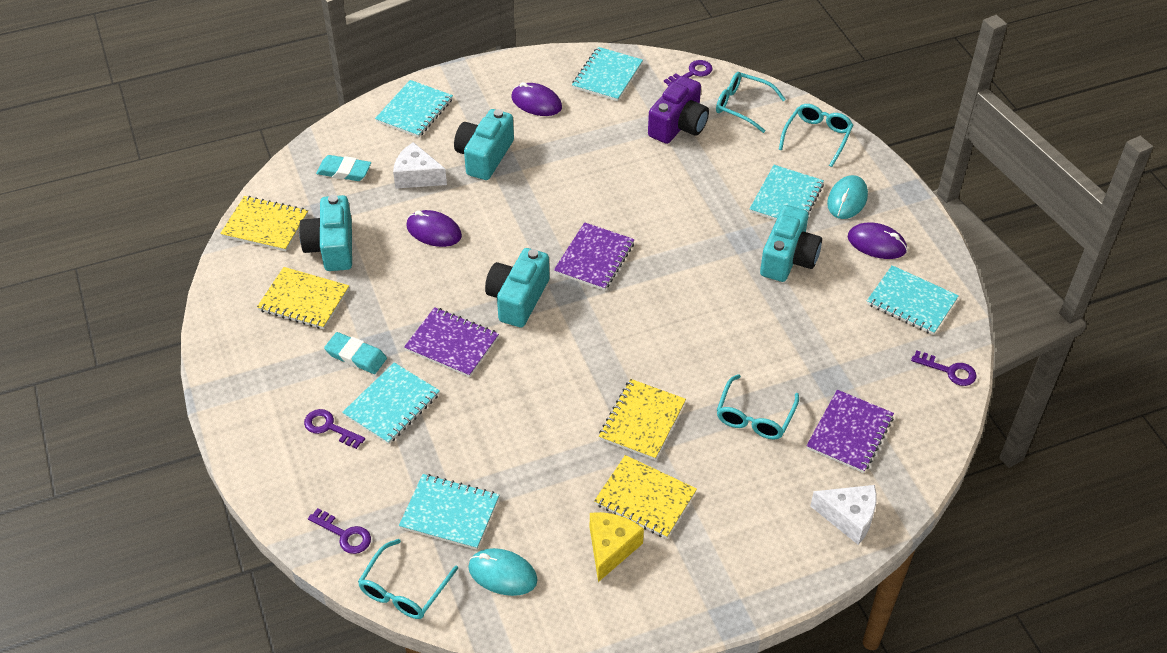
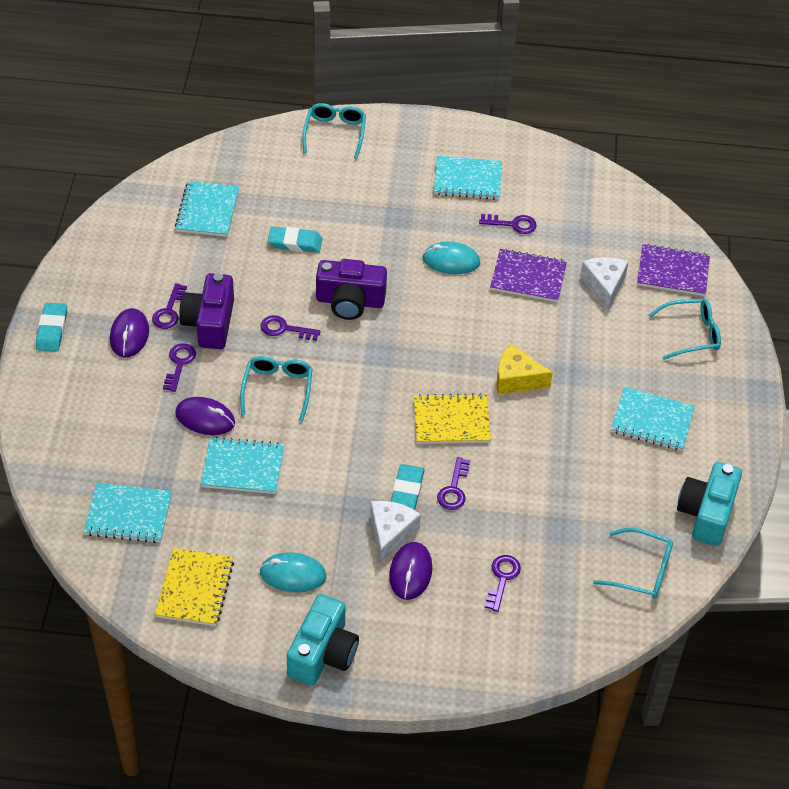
purple camera: 1 -> 2
purple key: 4 -> 6
purple notebook: 3 -> 2
turquoise camera: 4 -> 2
turquoise eraser: 2 -> 3
turquoise notebook: 6 -> 5
yellow notebook: 4 -> 2

